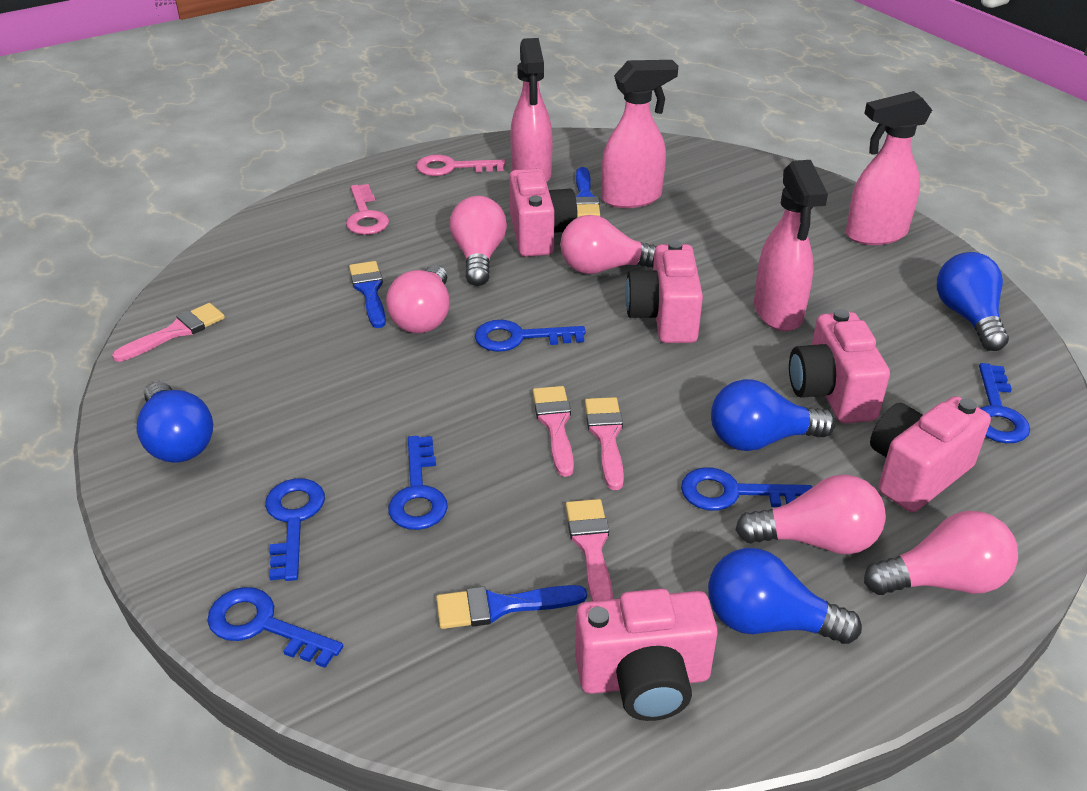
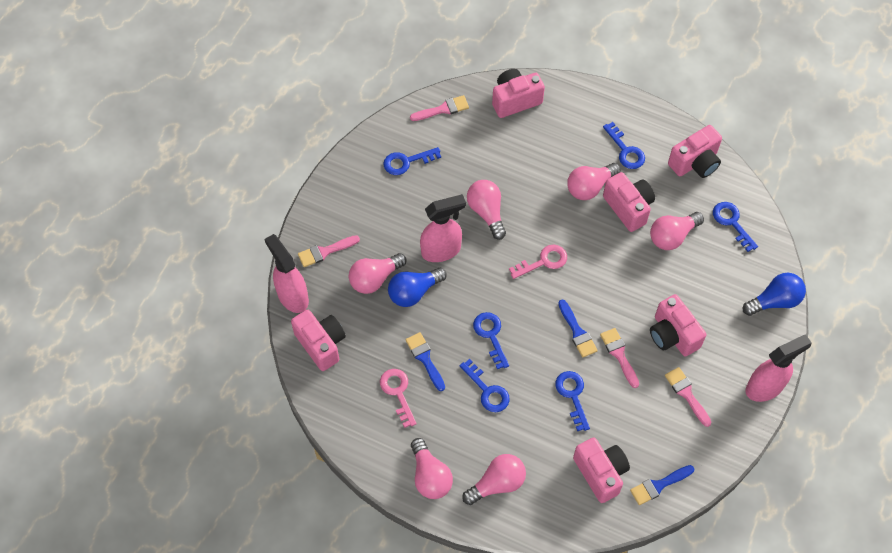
blue light bulb: 4 -> 2
pink camera: 5 -> 6
pink light bulb: 5 -> 6
pink spray bottle: 4 -> 3

